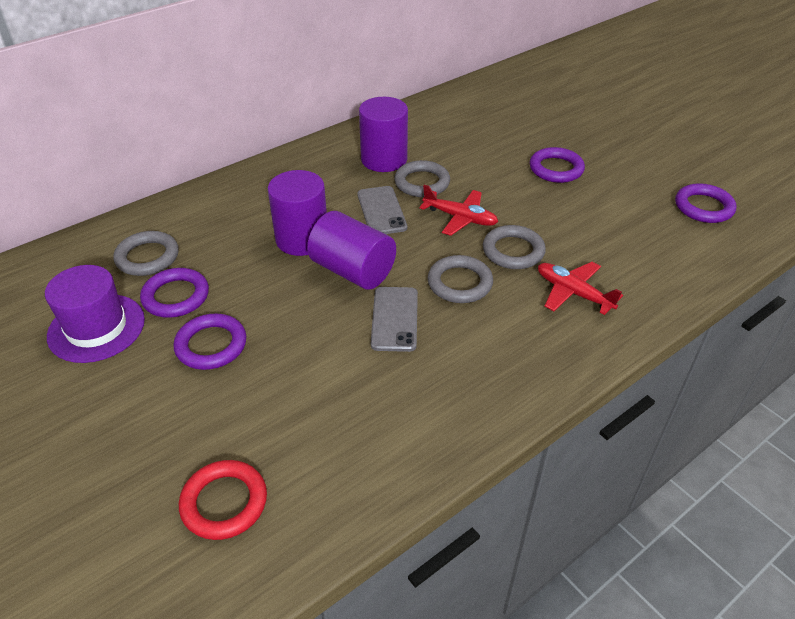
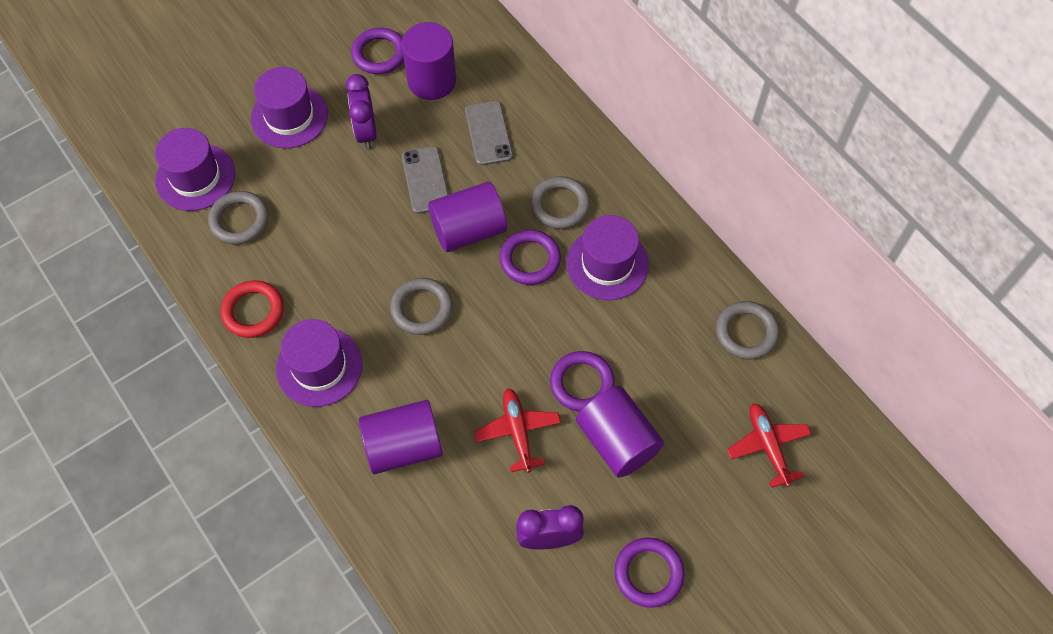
purple clock: 0 -> 2
purple cylinder: 3 -> 4
purple hat: 1 -> 4

